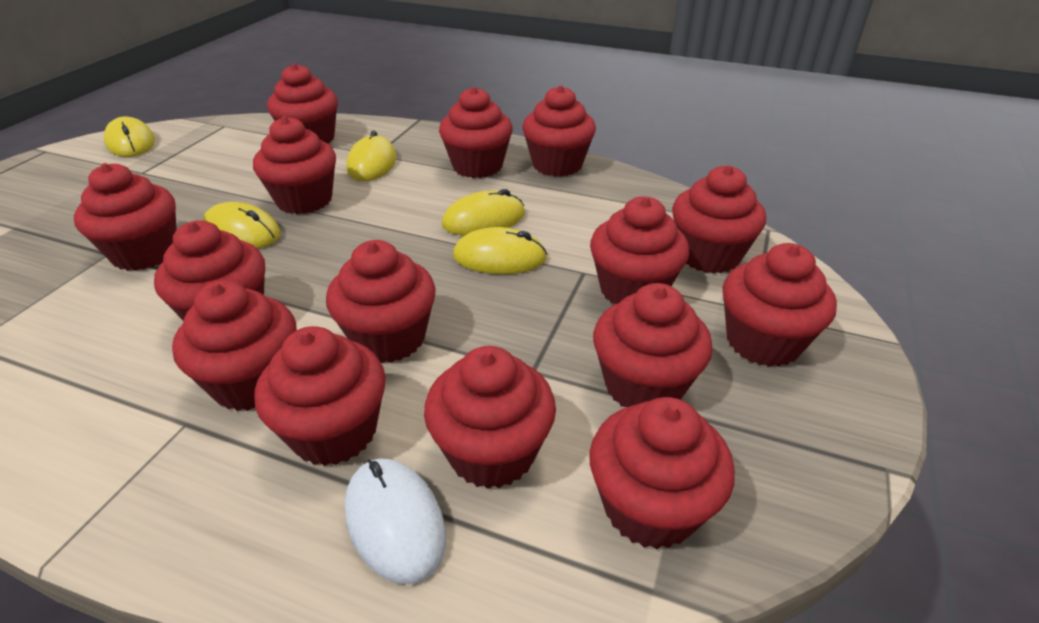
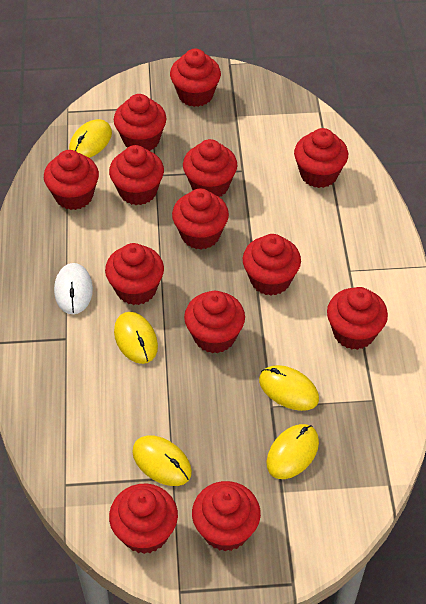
red cupcake: 15 -> 13

